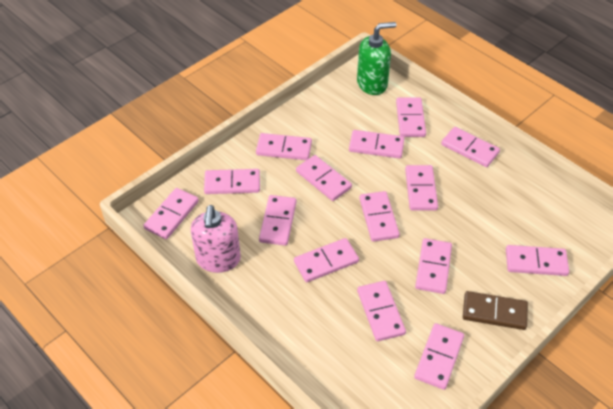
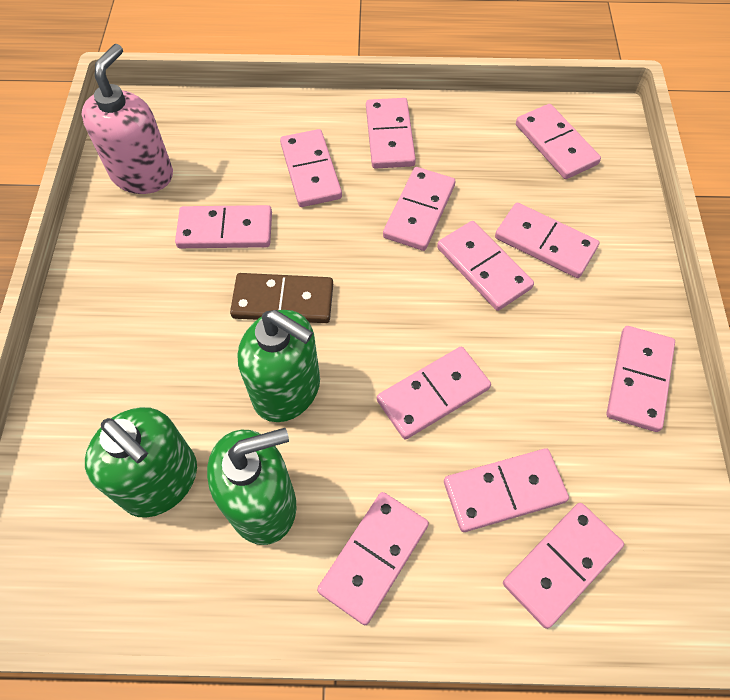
green soap dispenser: 1 -> 3
pink domino: 15 -> 12

